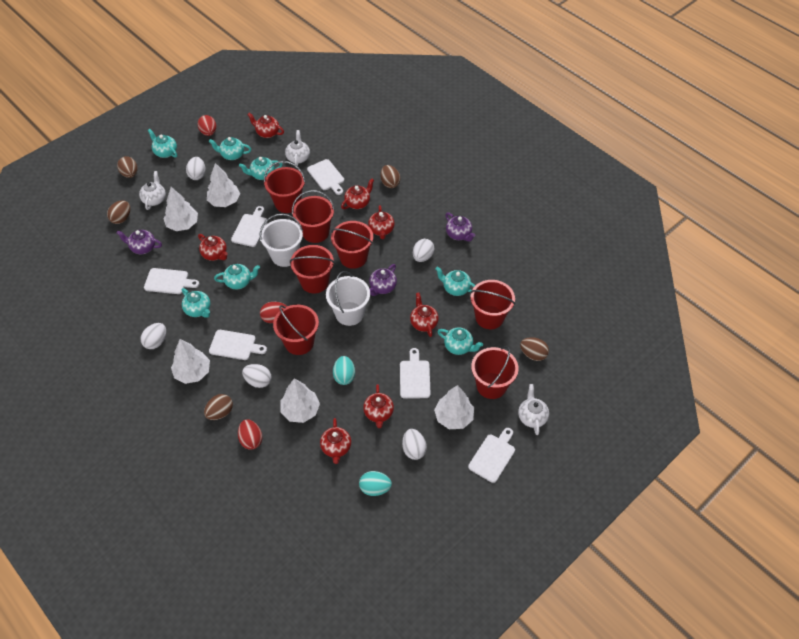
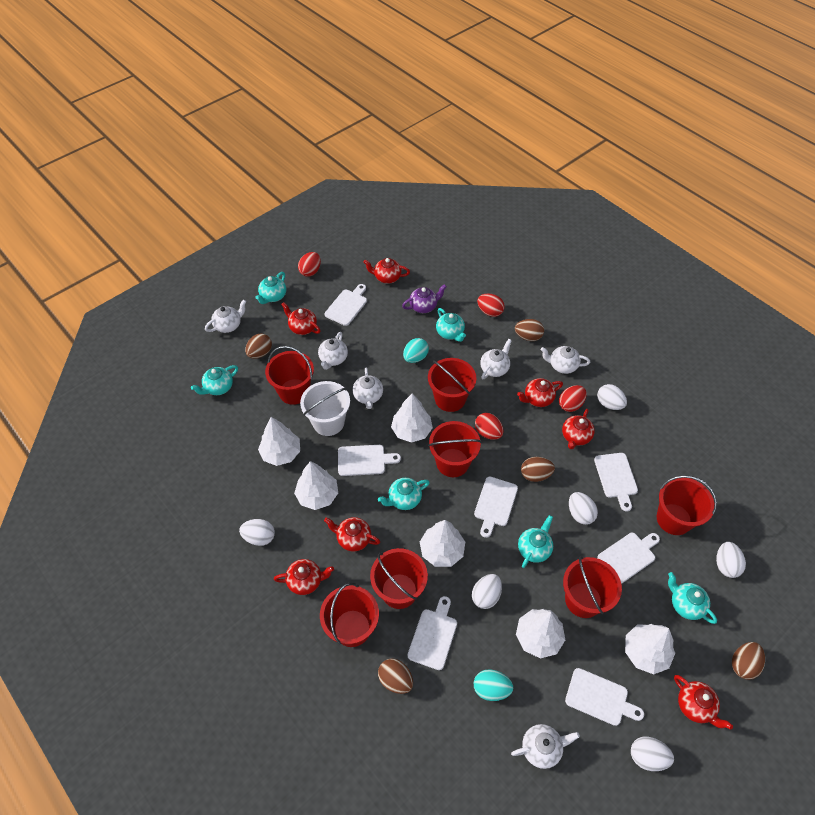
purple teapot: 3 -> 1
red egg: 3 -> 4
turquoise teapot: 7 -> 6
white bucket: 2 -> 1
white cutting board: 6 -> 7
white egg: 5 -> 6
white teapot: 3 -> 6
white tree: 5 -> 6

